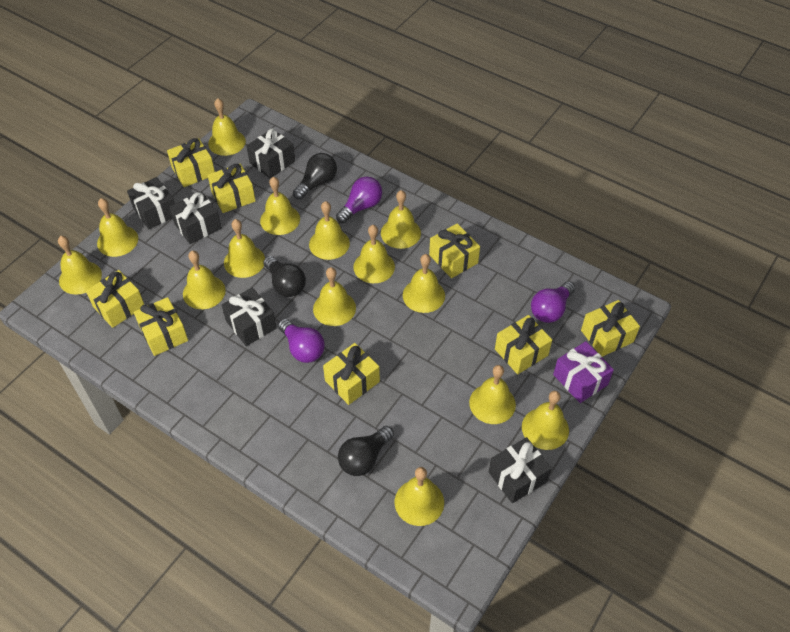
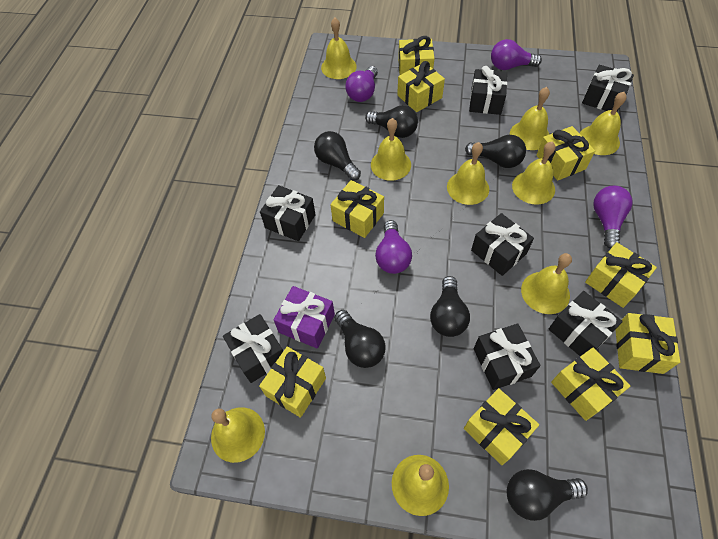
black gift: 5 -> 7
black light bulb: 3 -> 6
purple light bulb: 3 -> 4
yellow bell: 14 -> 9
yellow gift: 8 -> 9

